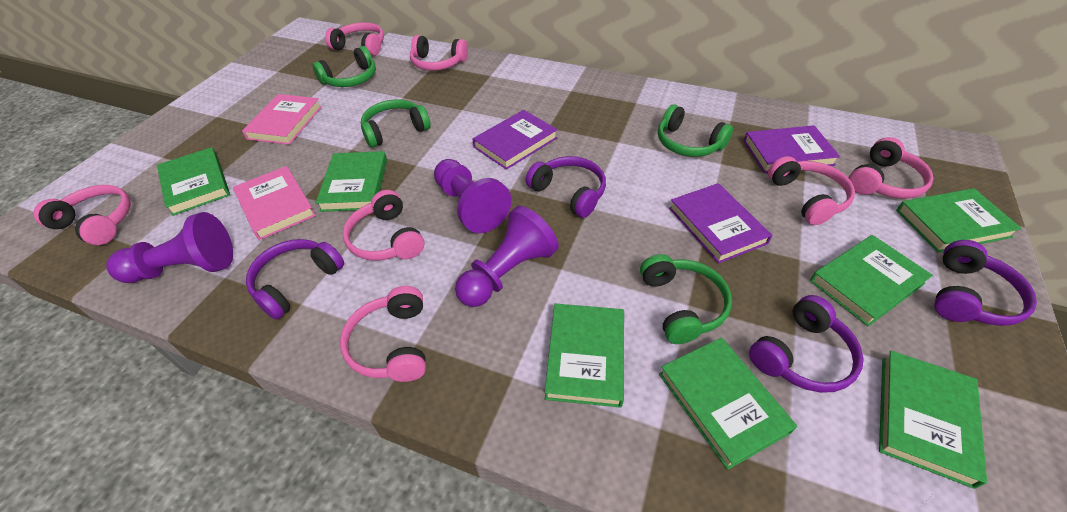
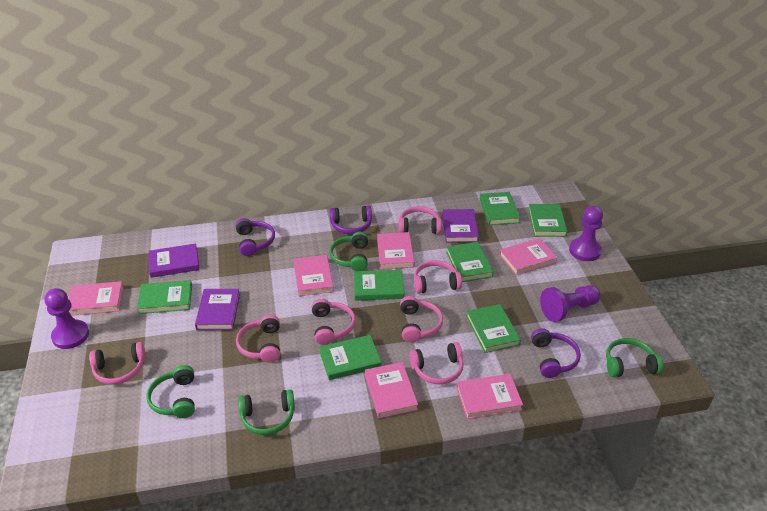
pink book: 2 -> 6
purple headphones: 4 -> 3

